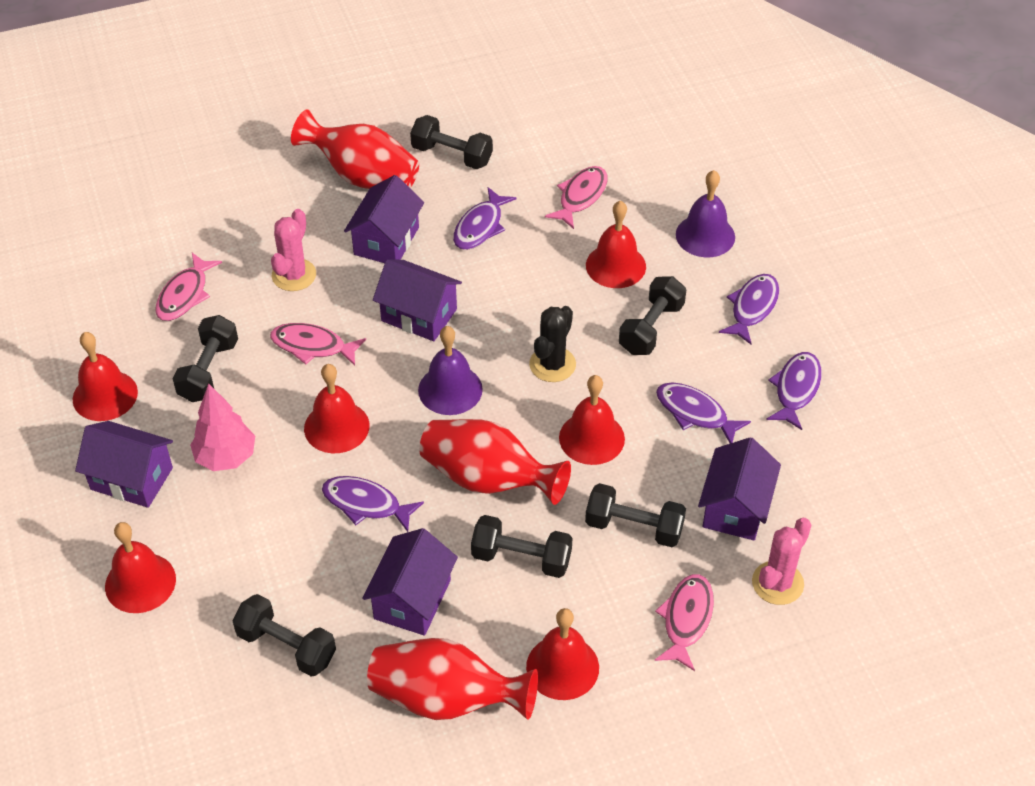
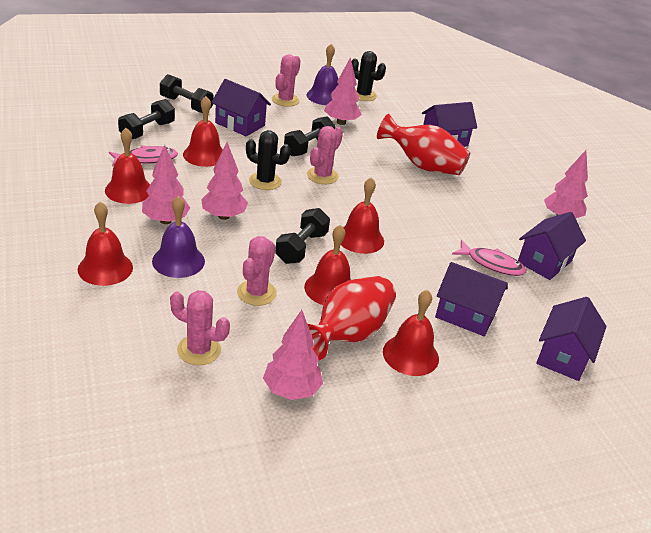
black cactus: 1 -> 2
black dumbbell: 6 -> 4
pink cactus: 2 -> 4
pink fish: 4 -> 2
pink tree: 1 -> 5
purple fish: 5 -> 0
red vase: 3 -> 2

